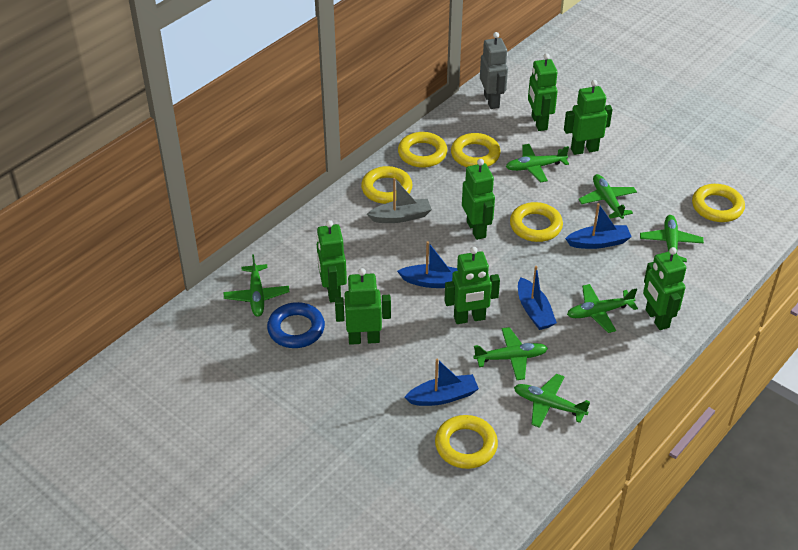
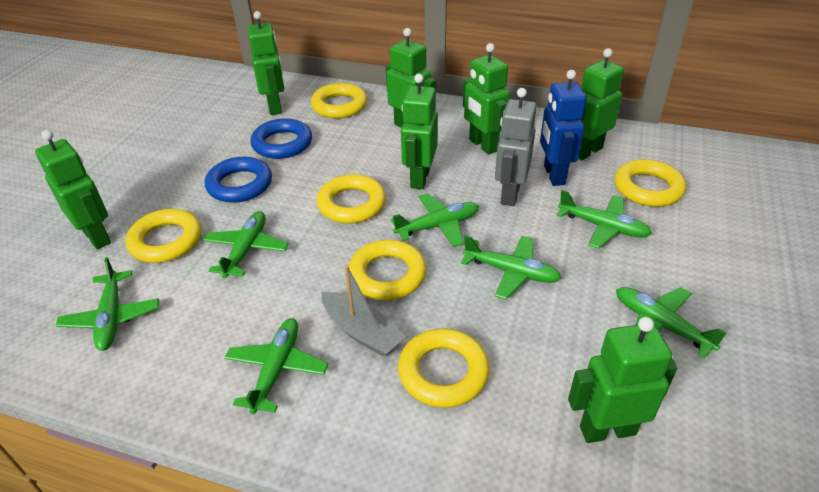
blue boat: 4 -> 0
blue ring: 1 -> 2
blue robot: 0 -> 1

